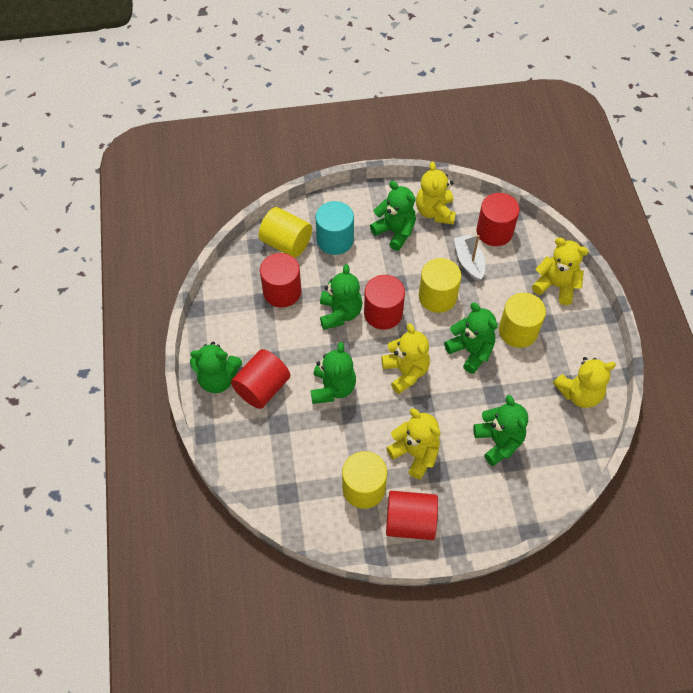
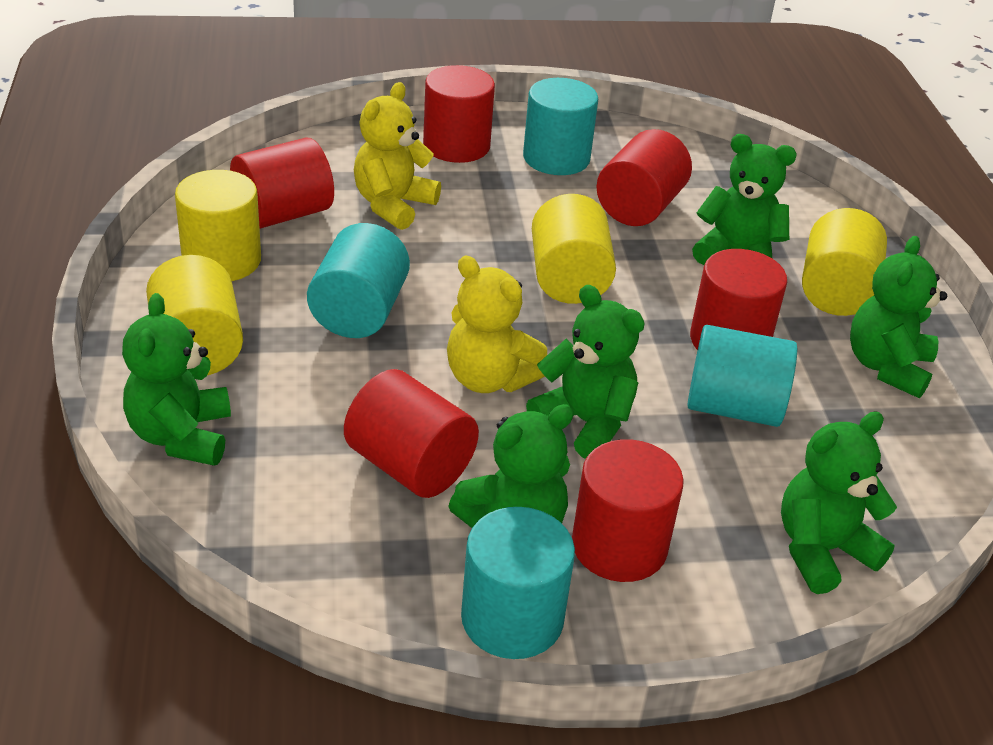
red cylinder: 5 -> 6
turquoise cylinder: 1 -> 4
white boat: 1 -> 0
yellow teddy bear: 5 -> 2

